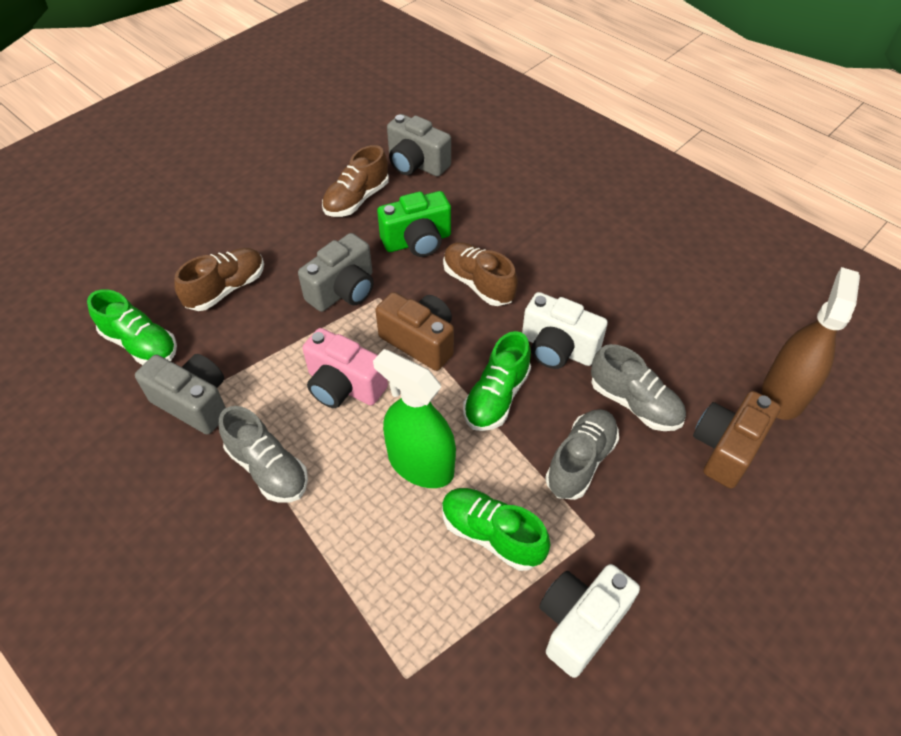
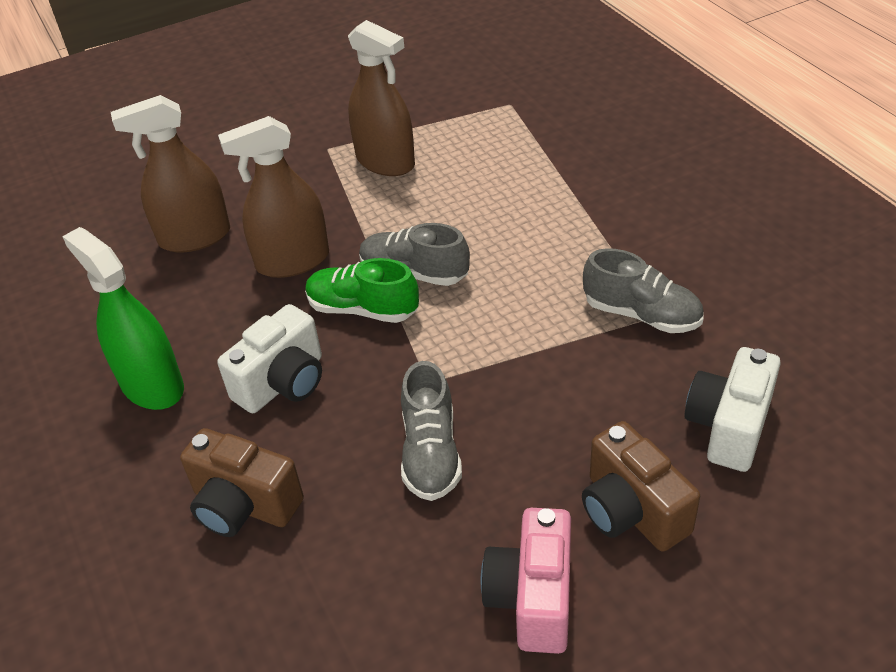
brown shoe: 3 -> 0
brown spray bottle: 1 -> 3
green camera: 1 -> 0
green shoe: 3 -> 1
grey camera: 3 -> 0

